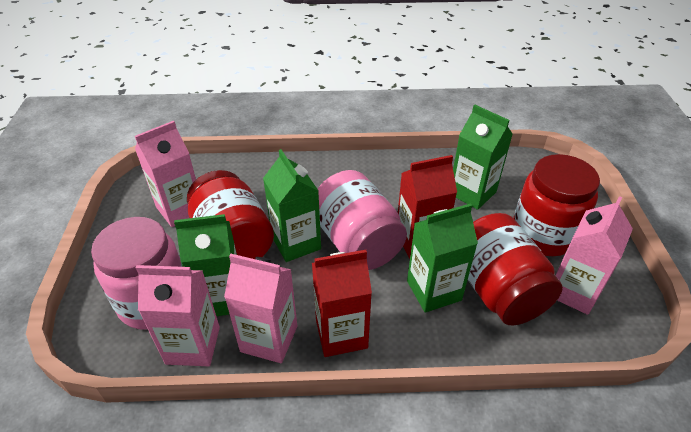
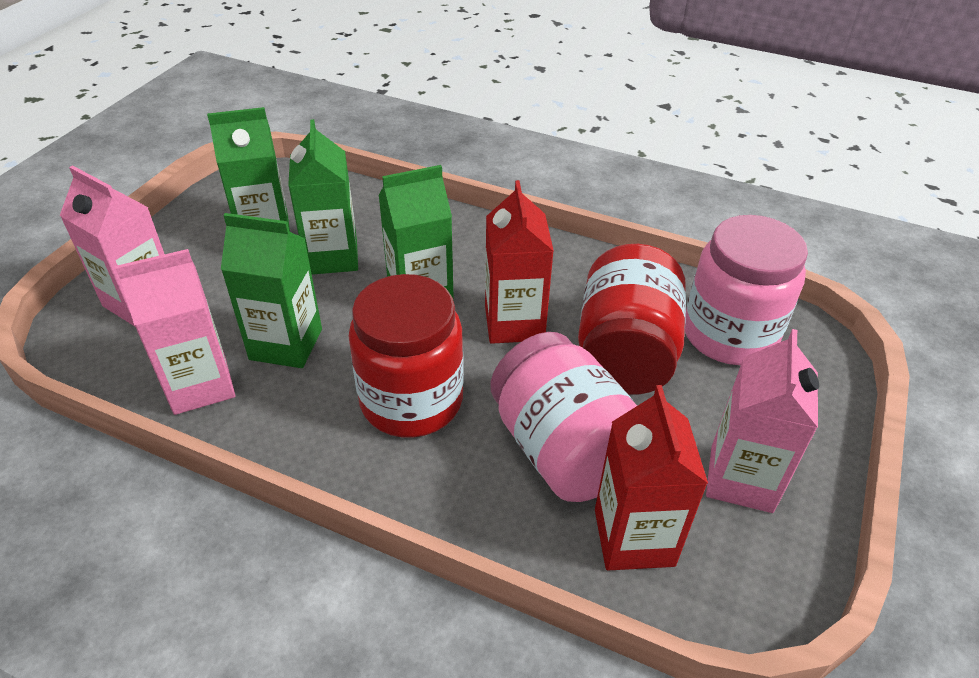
pink carton: 4 -> 3
red jar: 3 -> 2

